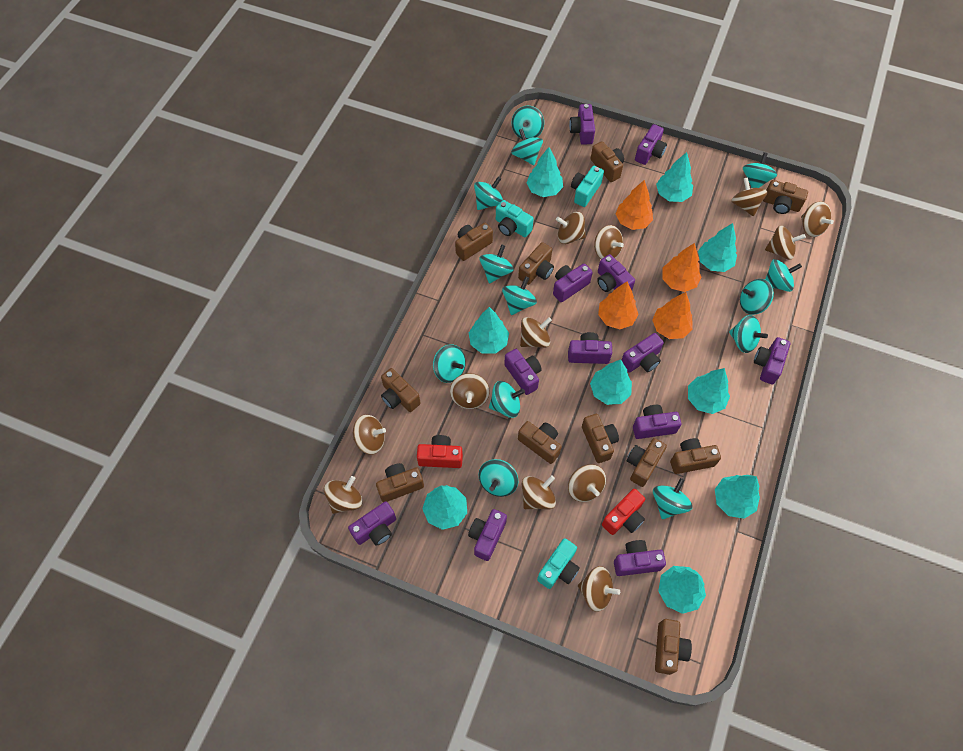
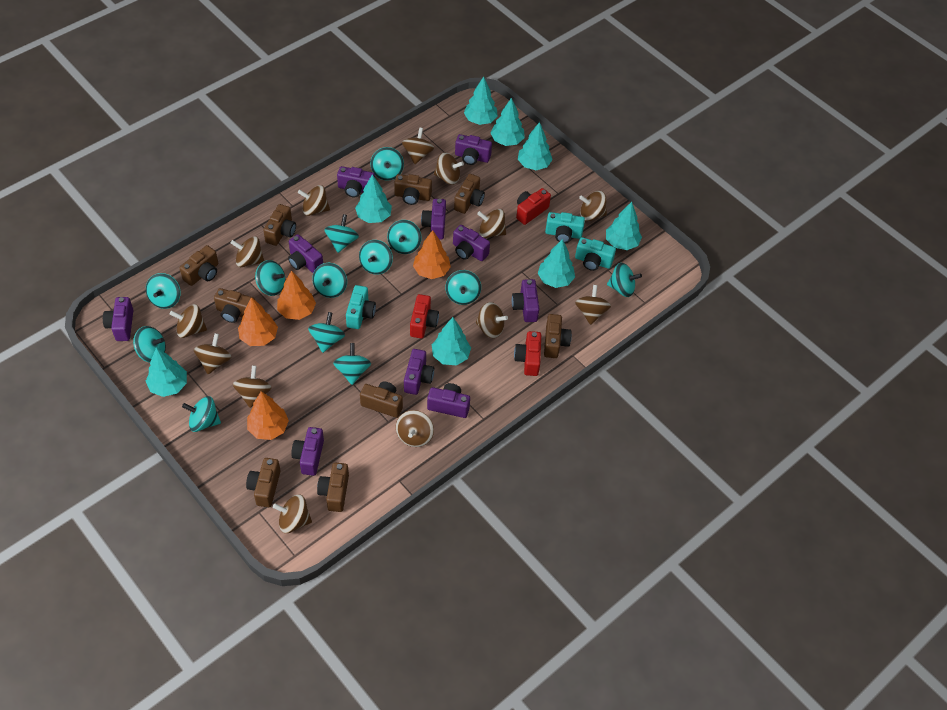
brown camera: 11 -> 9
brown spinning top: 12 -> 13
purple camera: 12 -> 10
red camera: 2 -> 3
turquoise tree: 9 -> 8

